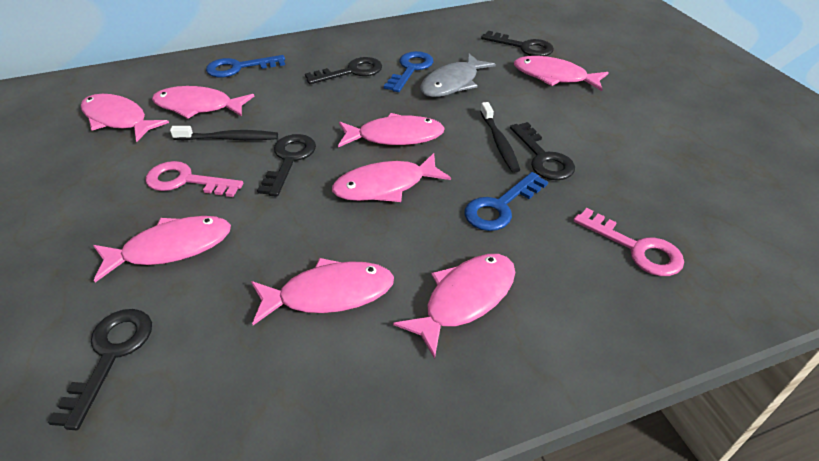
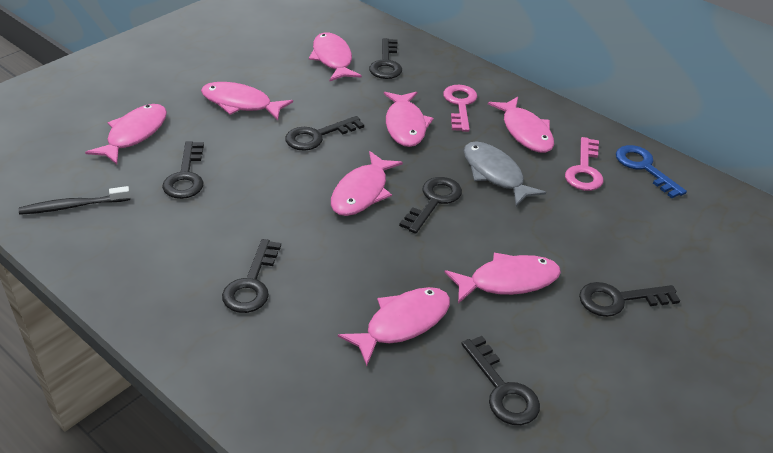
black key: 5 -> 7
black toothbrush: 2 -> 1
blue key: 3 -> 1

